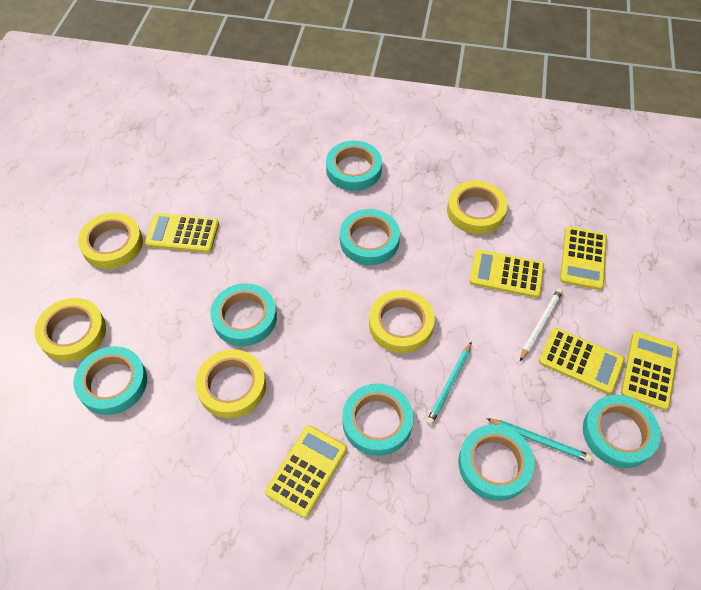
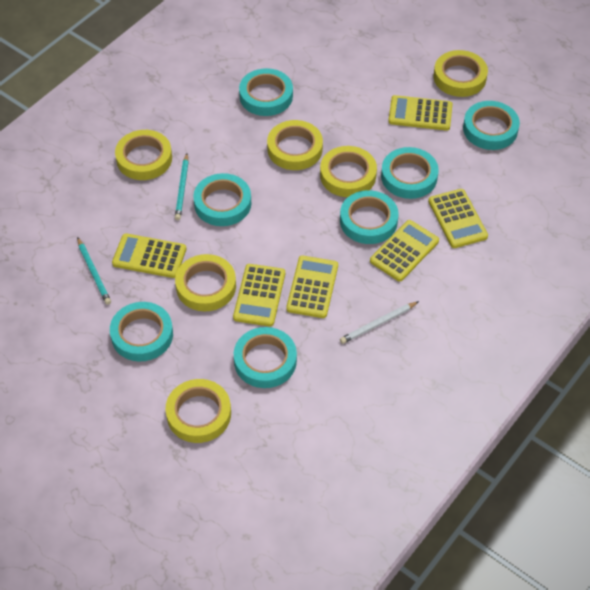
yellow tape: 5 -> 6

